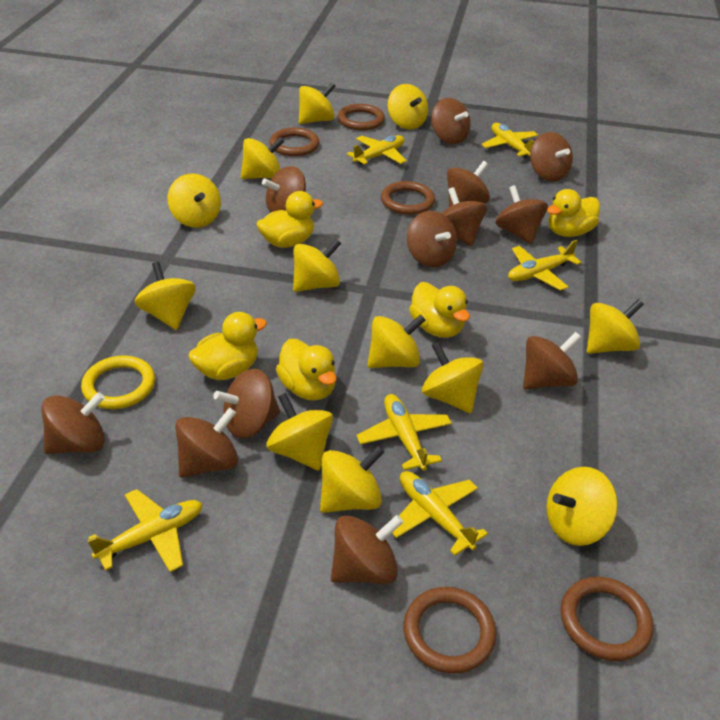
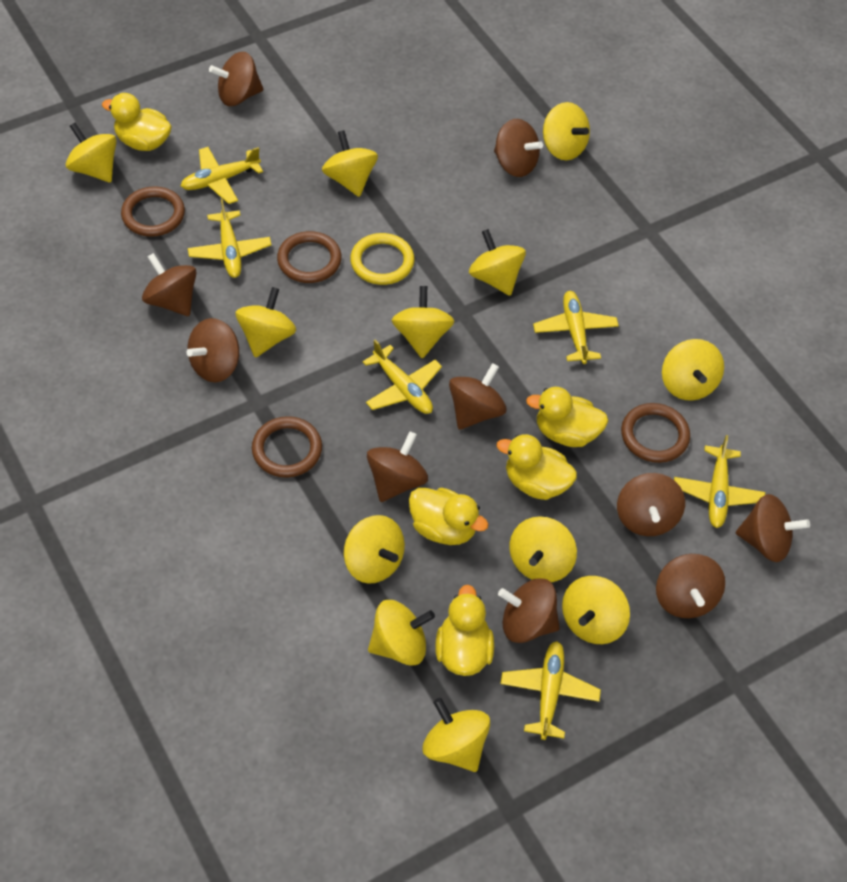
brown ring: 5 -> 4
brown spinning top: 12 -> 10

